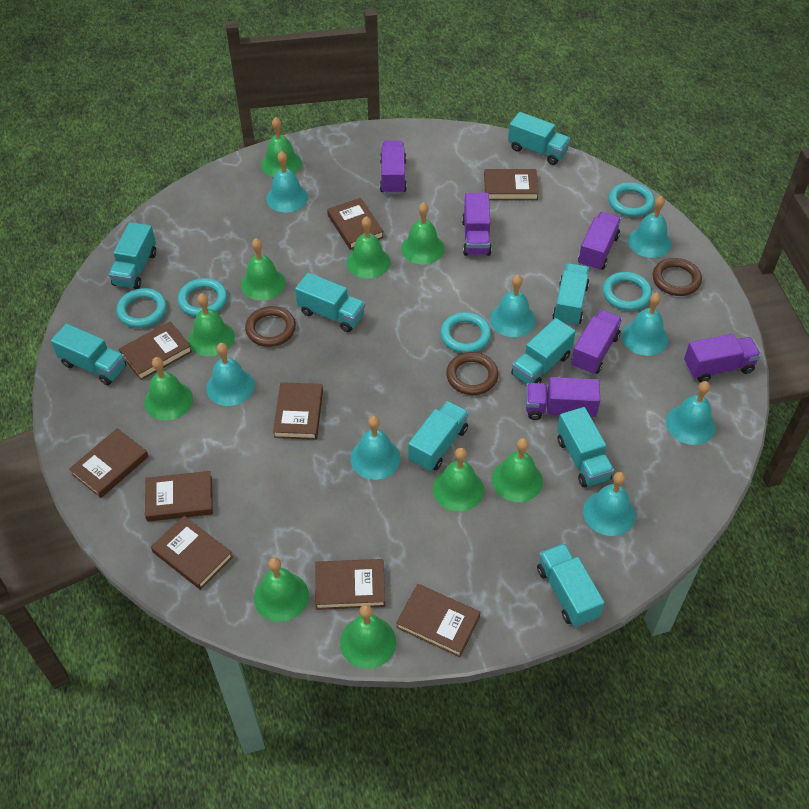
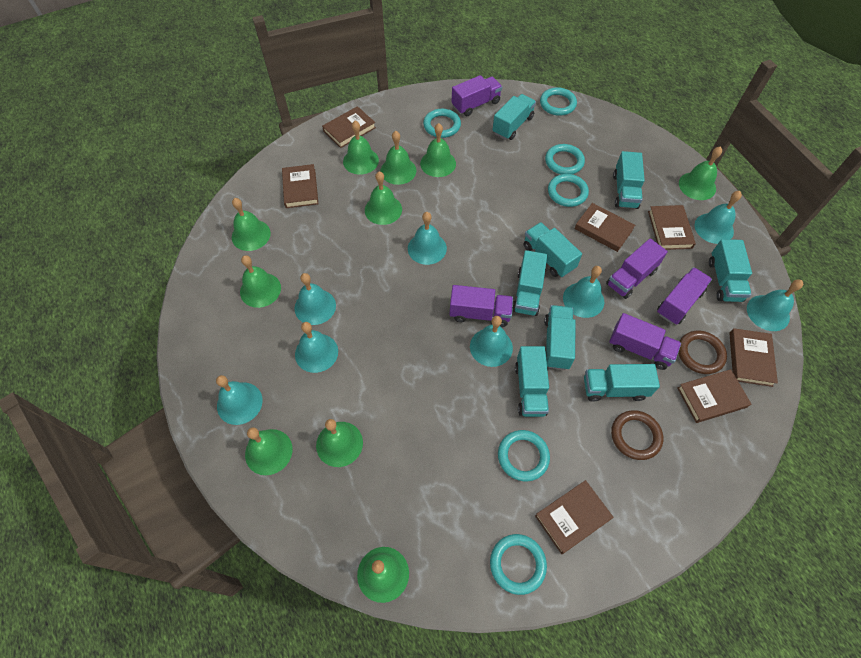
brown book: 9 -> 7
brown ring: 3 -> 2
purple truck: 6 -> 5
turquoise ring: 5 -> 6
turquoise truck: 9 -> 8

